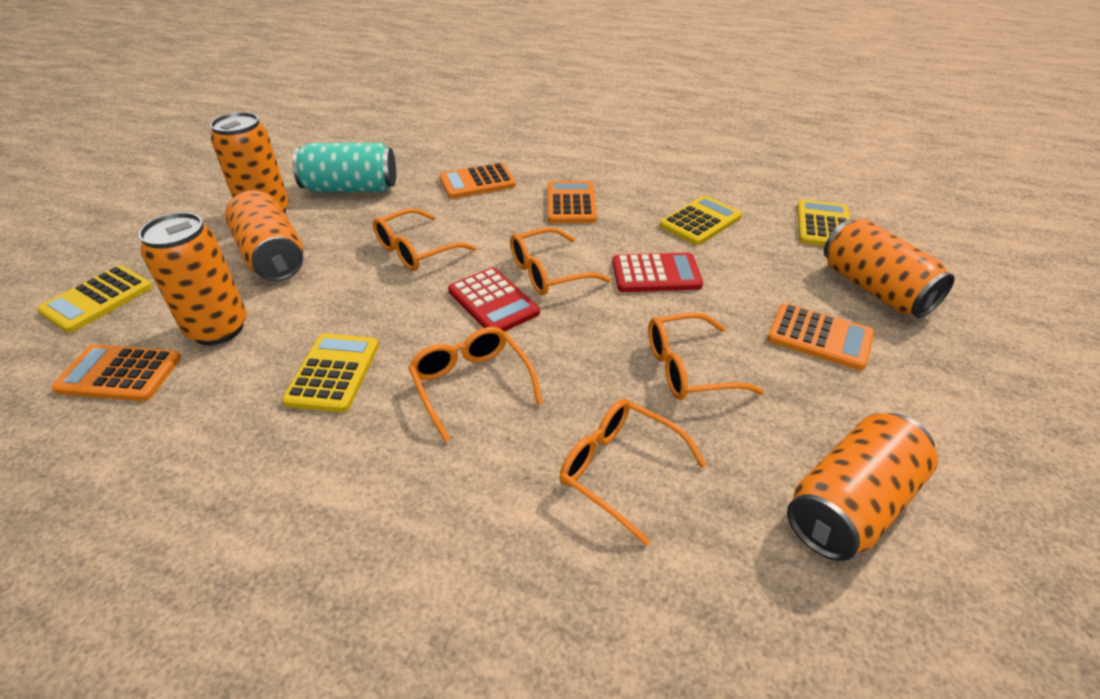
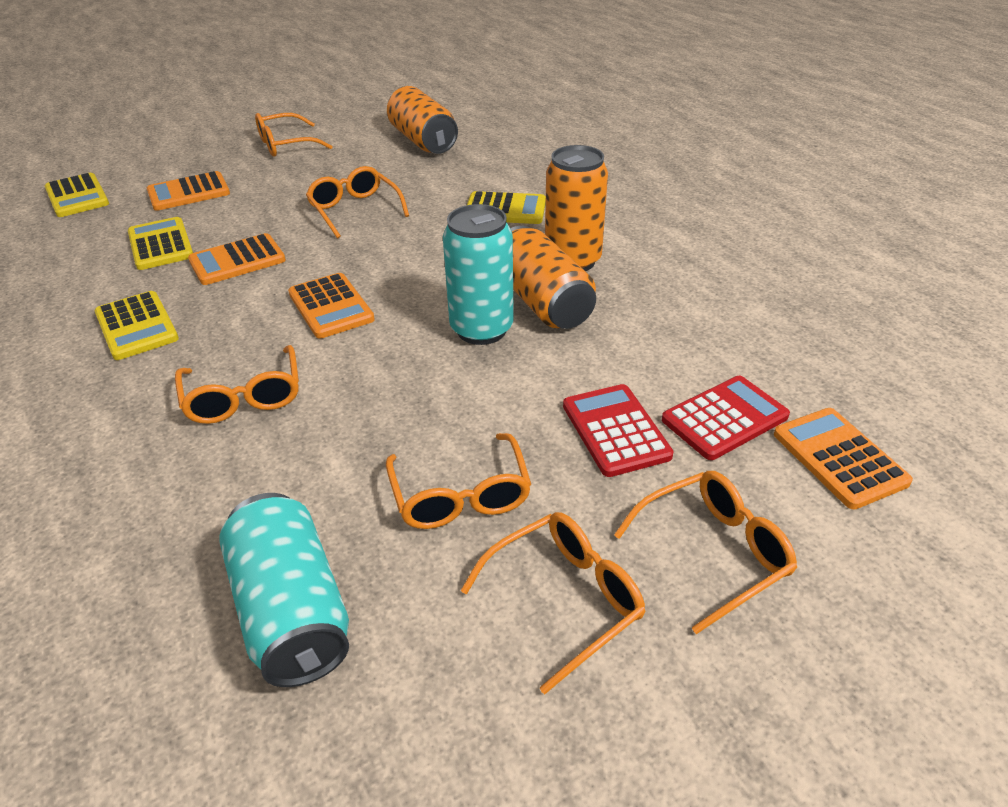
orange can: 5 -> 3
orange glasses: 5 -> 6
turquoise can: 1 -> 2

